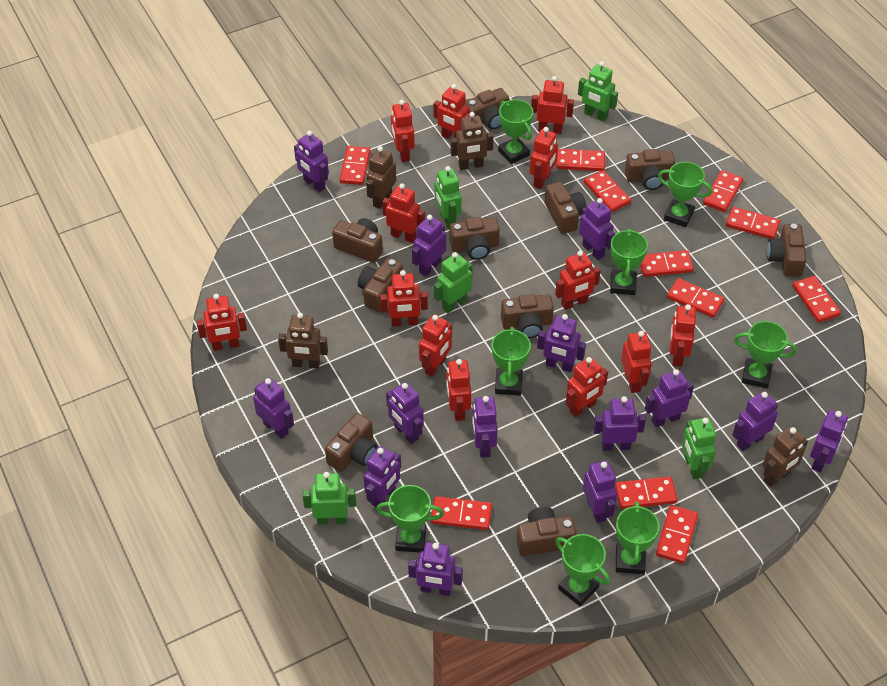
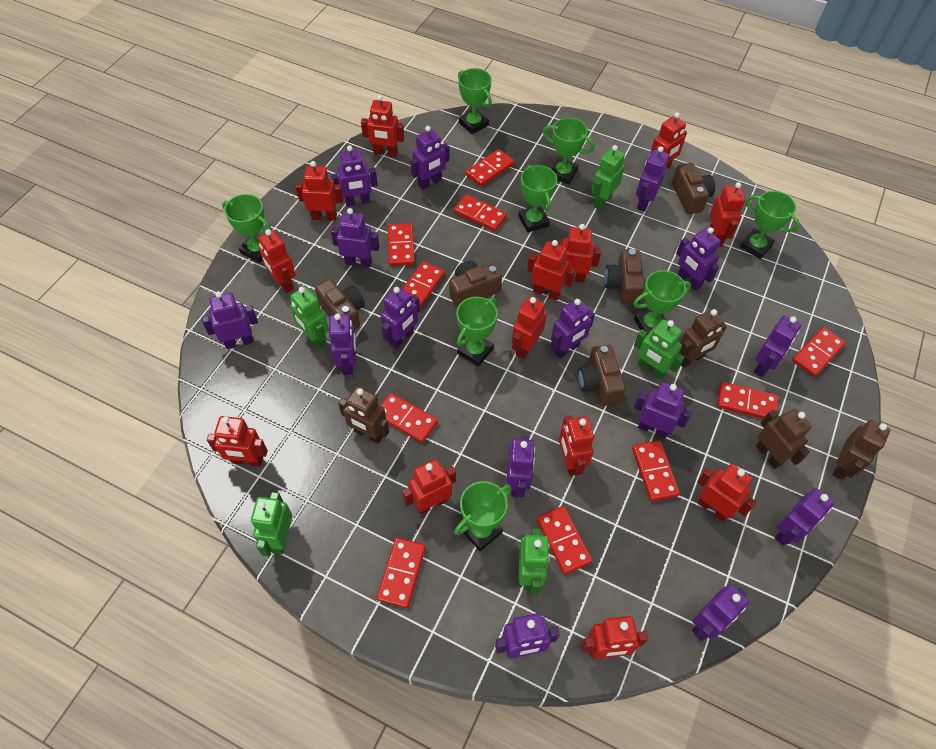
brown camera: 10 -> 5
purple robot: 14 -> 15
red domino: 11 -> 10

